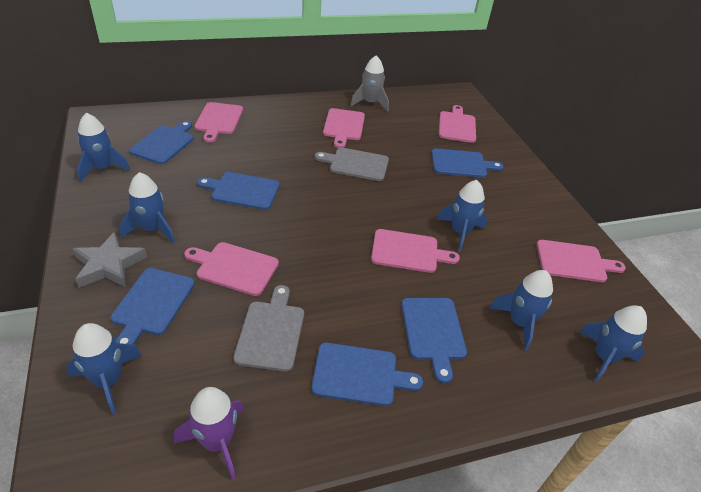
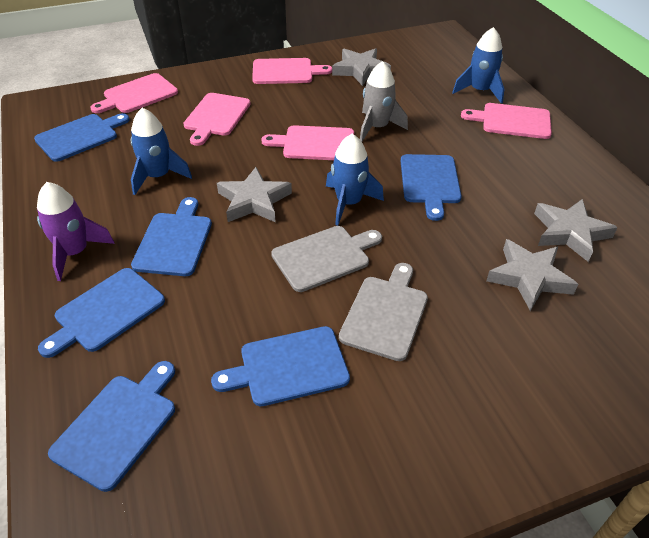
blue rocket: 6 -> 3
grey star: 1 -> 4
pink cutting board: 6 -> 5

